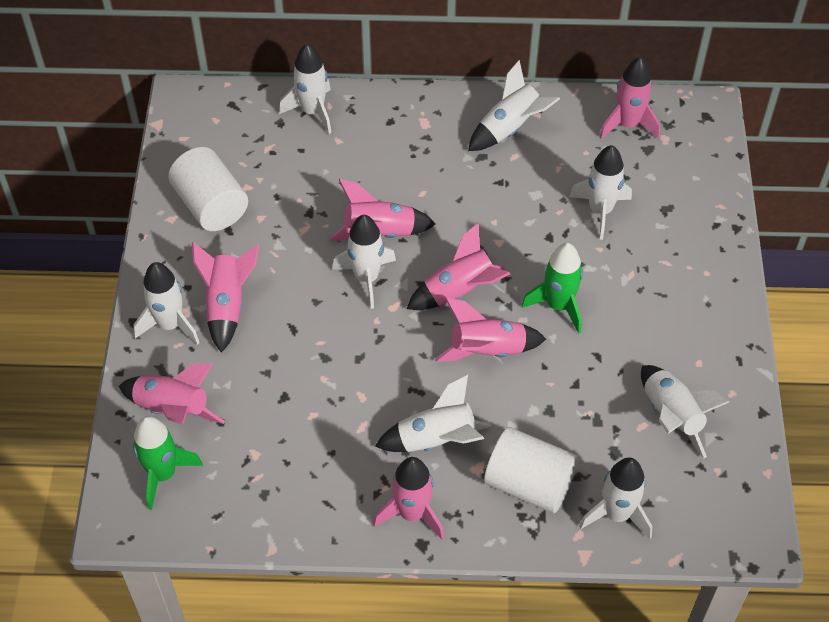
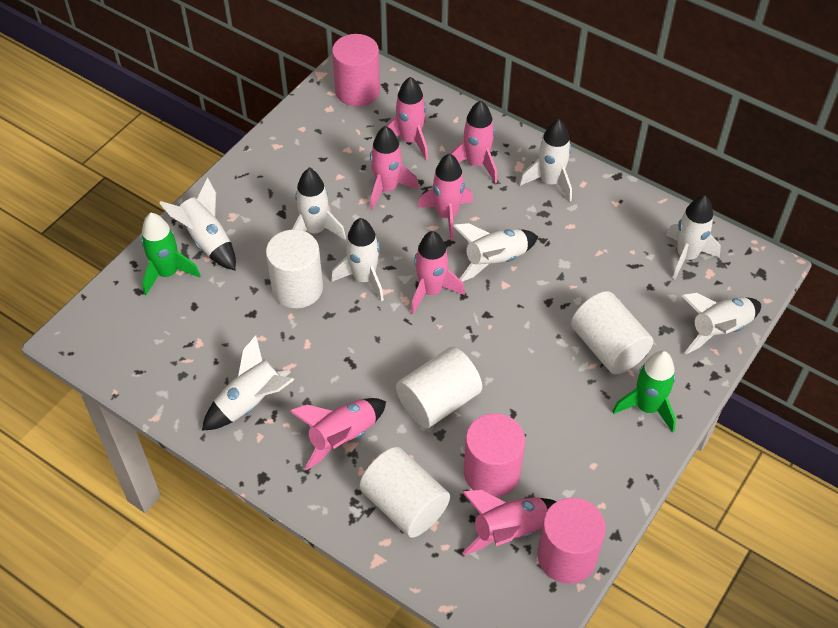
pink cylinder: 0 -> 3
white cylinder: 2 -> 4

